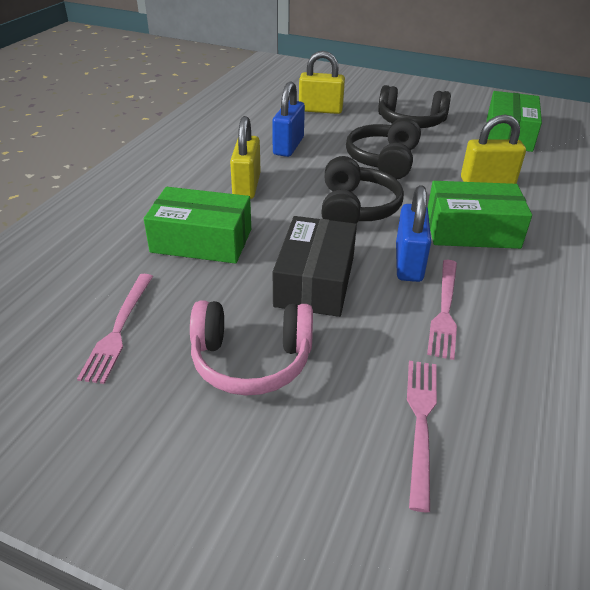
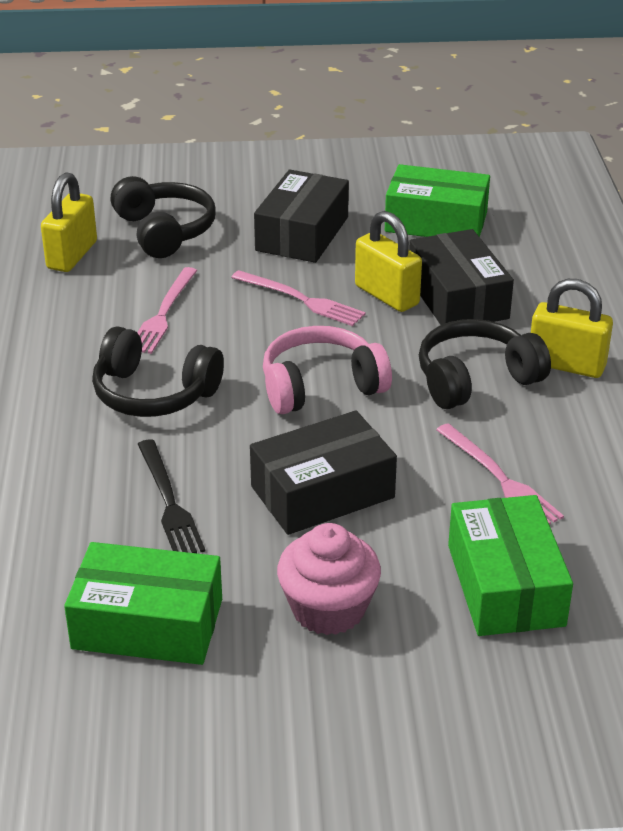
black box: 1 -> 3
black fork: 0 -> 1
blue padlock: 2 -> 0
pink cupcake: 0 -> 1

